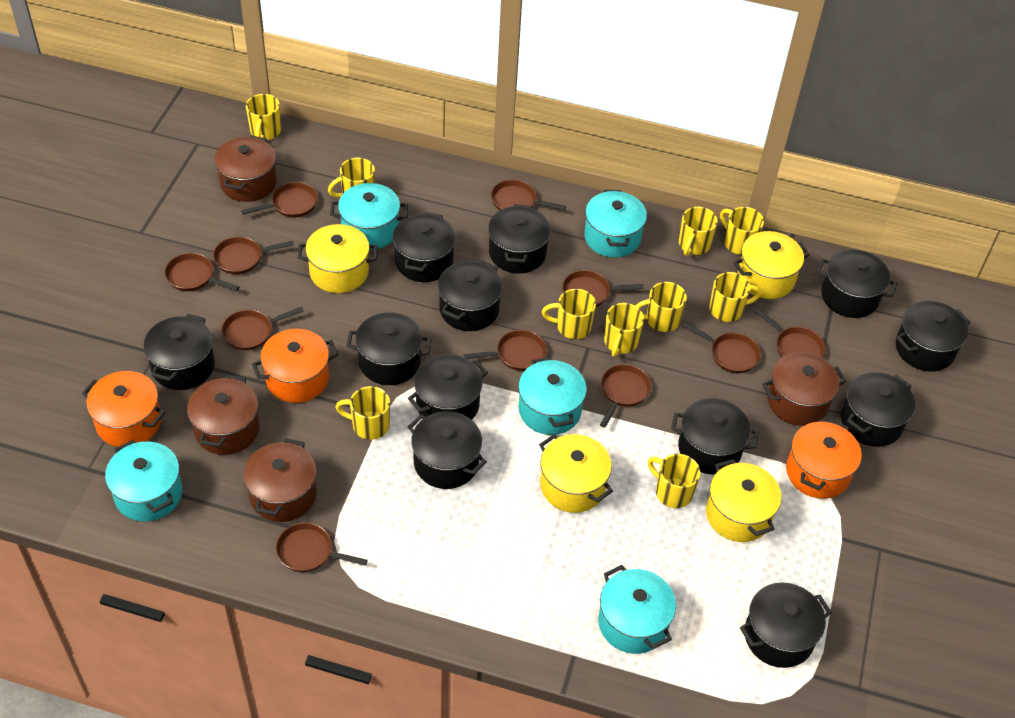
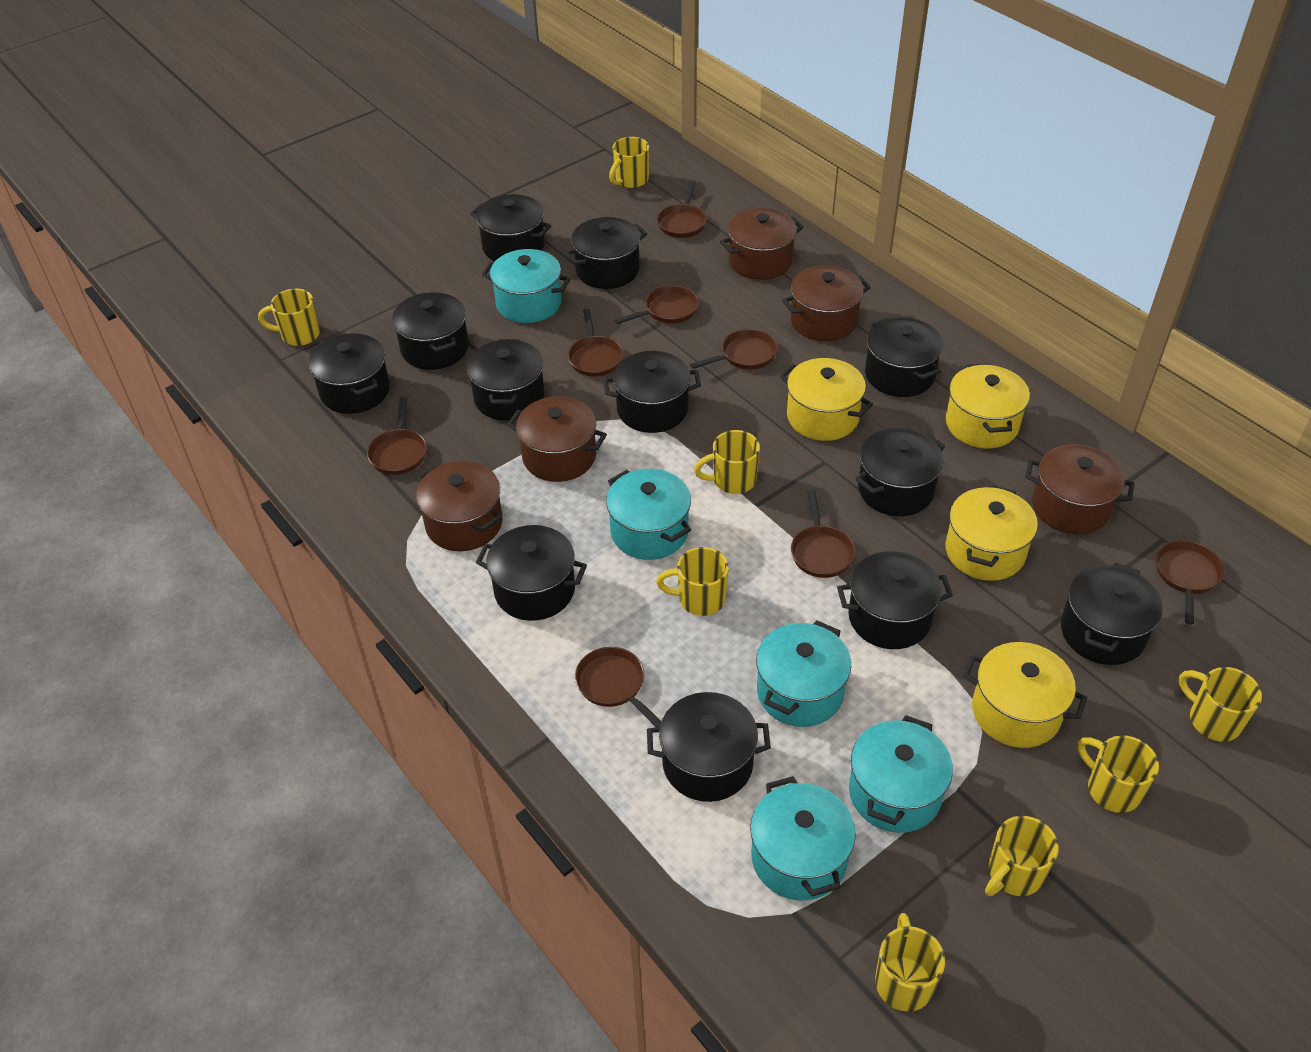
brown pan: 11 -> 8
brown pot: 4 -> 5
orange pot: 3 -> 0
yellow mug: 10 -> 8

